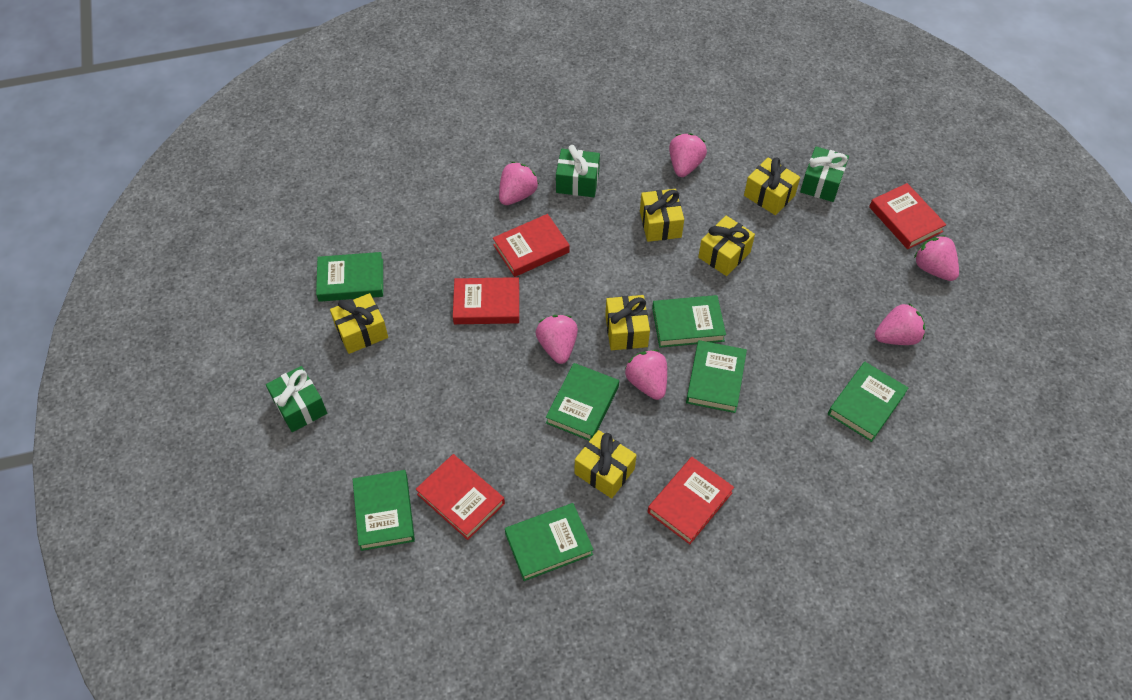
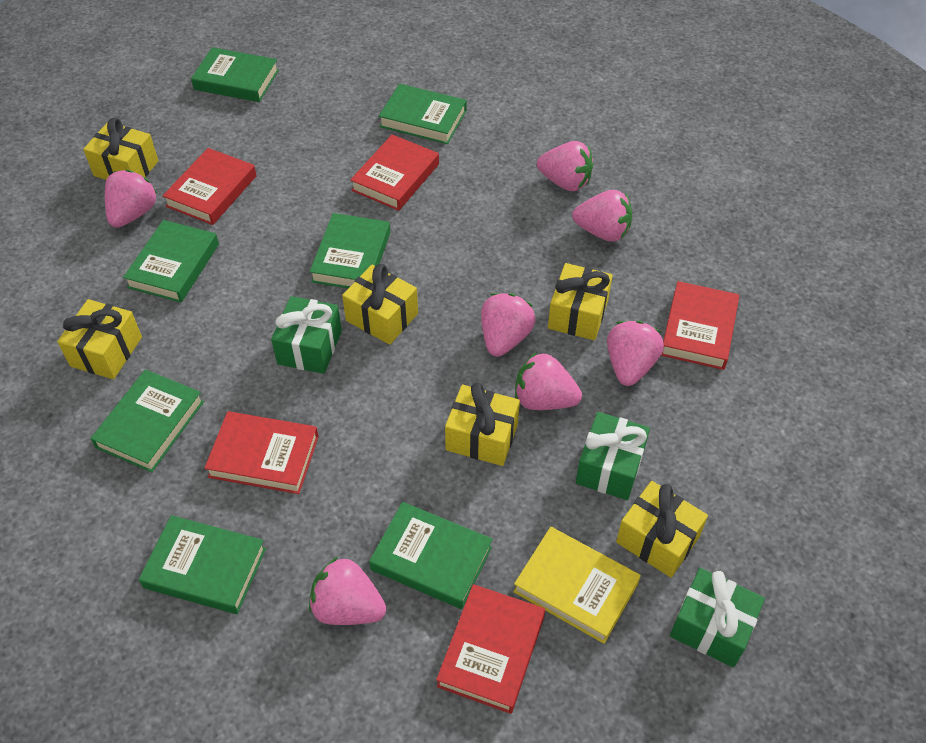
pink strawberry: 6 -> 7
yellow book: 0 -> 1

